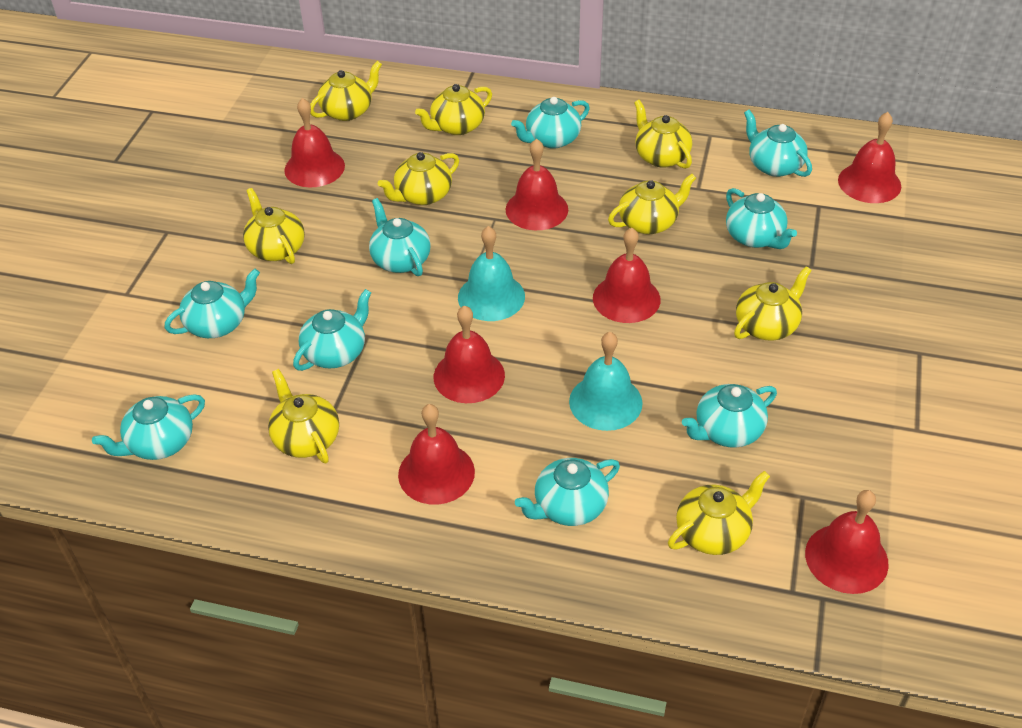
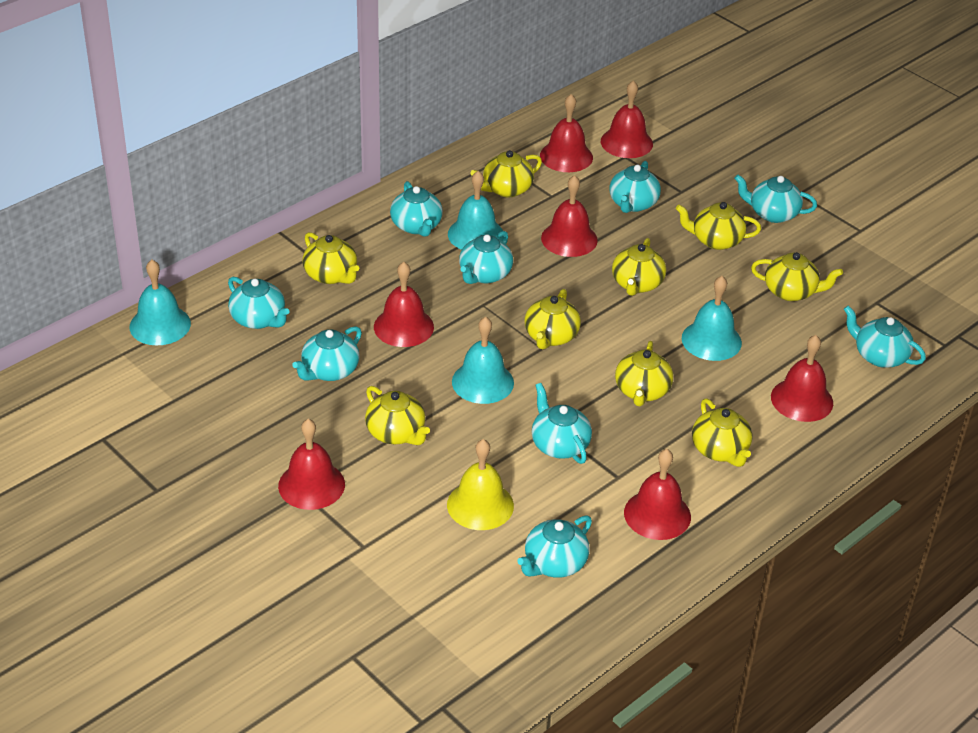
turquoise bell: 2 -> 4
yellow bell: 0 -> 1

